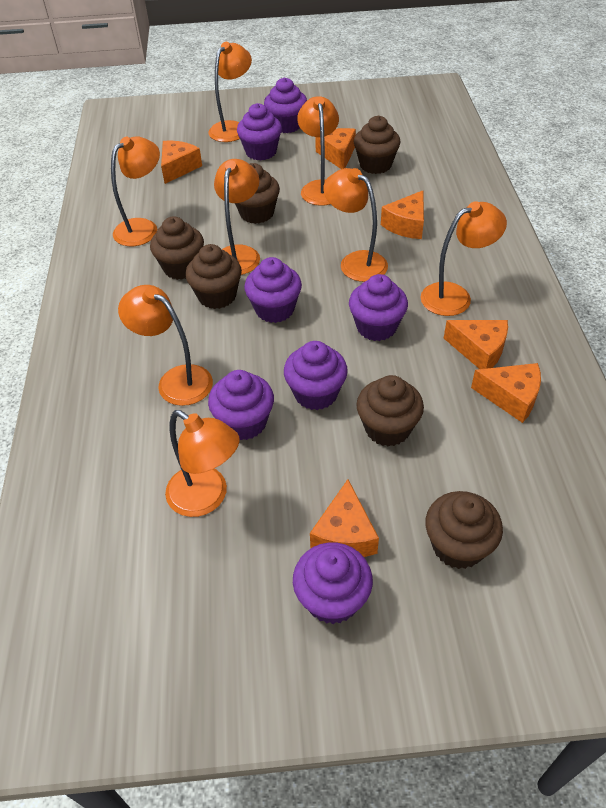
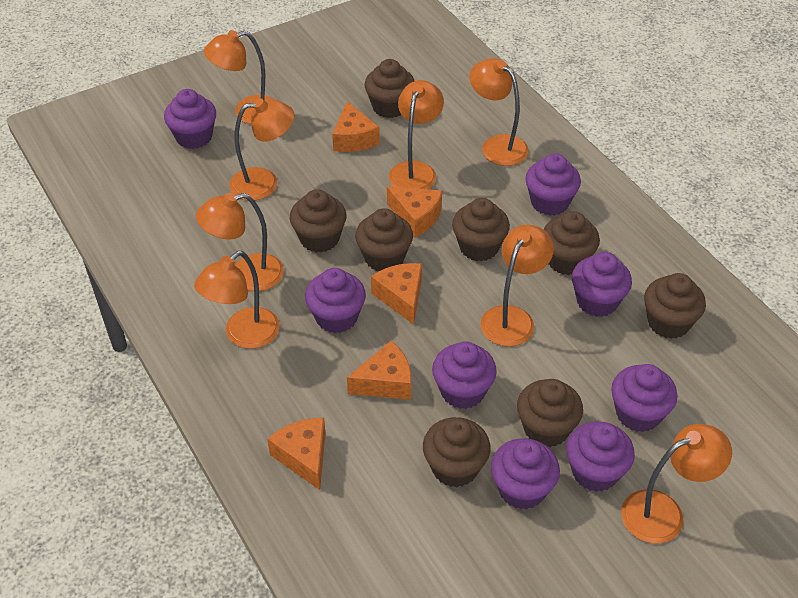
brown cupcake: 6 -> 8
orange cheese: 6 -> 5
purple cupcake: 7 -> 8

